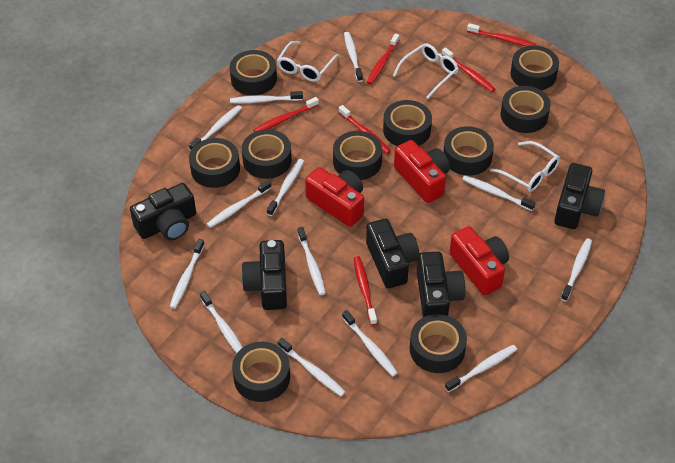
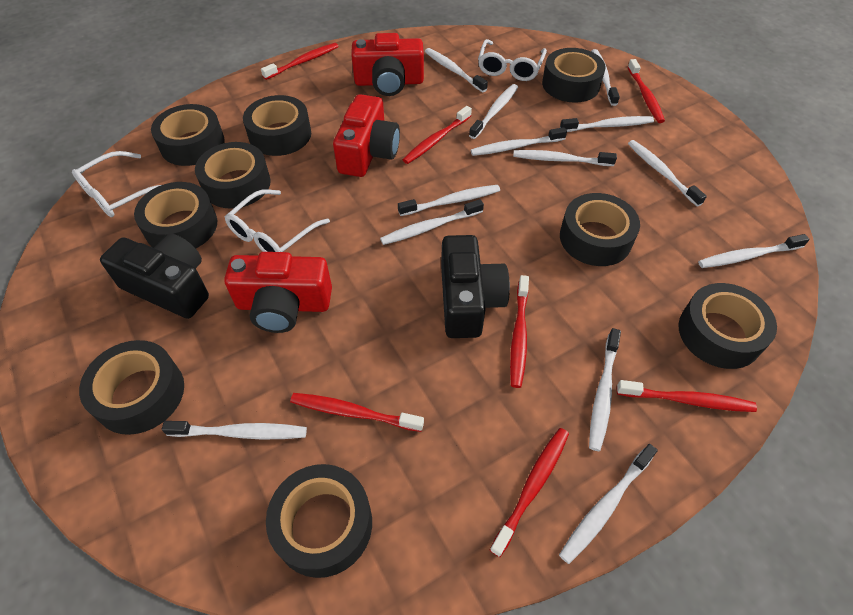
black camera: 5 -> 2
black tape: 10 -> 9
red toothbrush: 6 -> 7

